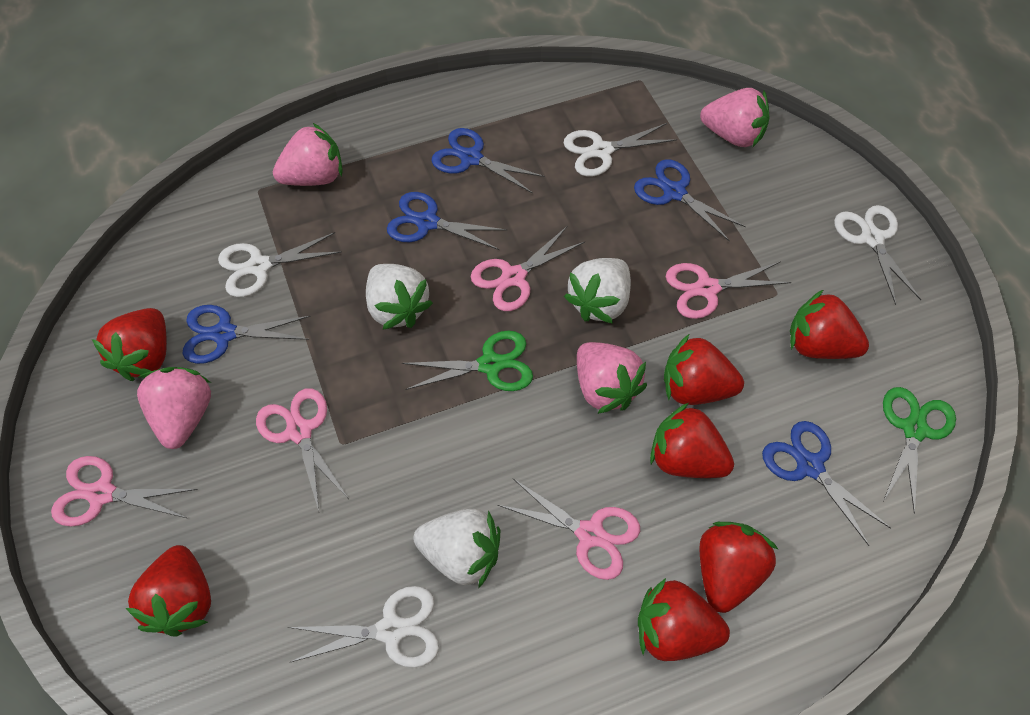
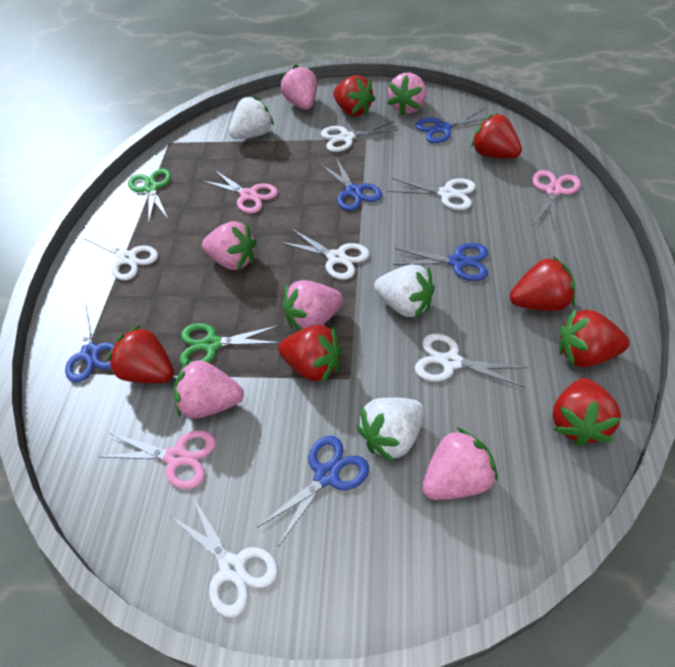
pink scissors: 5 -> 3
pink strawberry: 4 -> 6
white scissors: 4 -> 6

